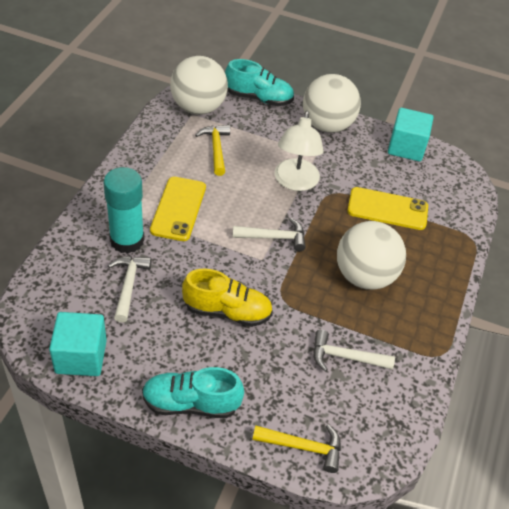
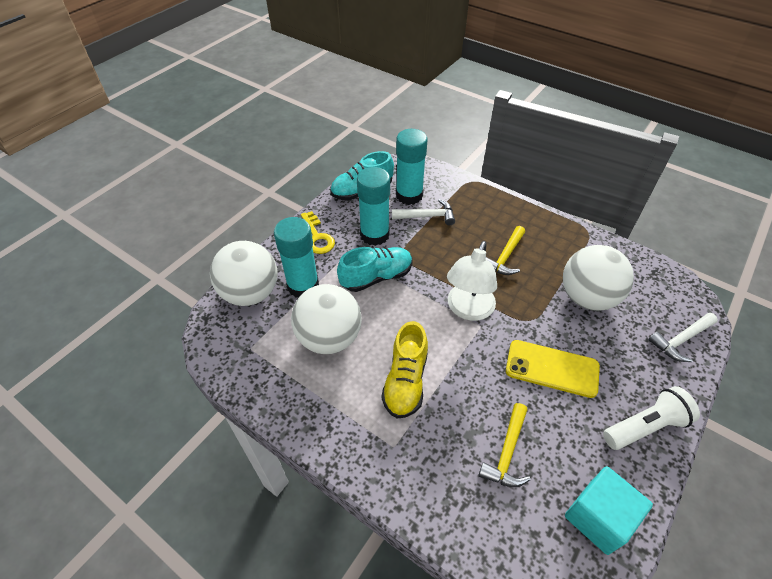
turquoise cube: 2 -> 1
turquoise glue stick: 1 -> 3
white flashlight: 0 -> 1
white hammer: 3 -> 2
yellow key: 0 -> 1
yellow phone: 2 -> 1

